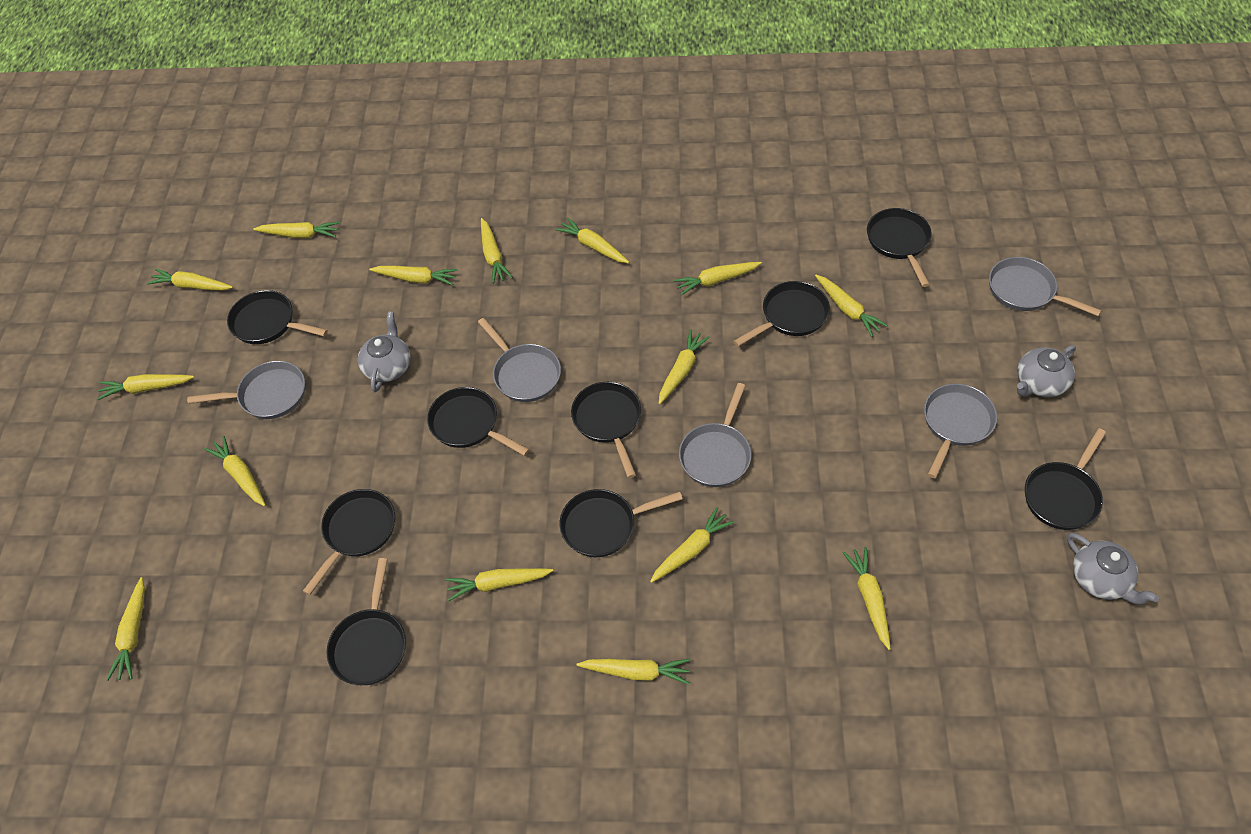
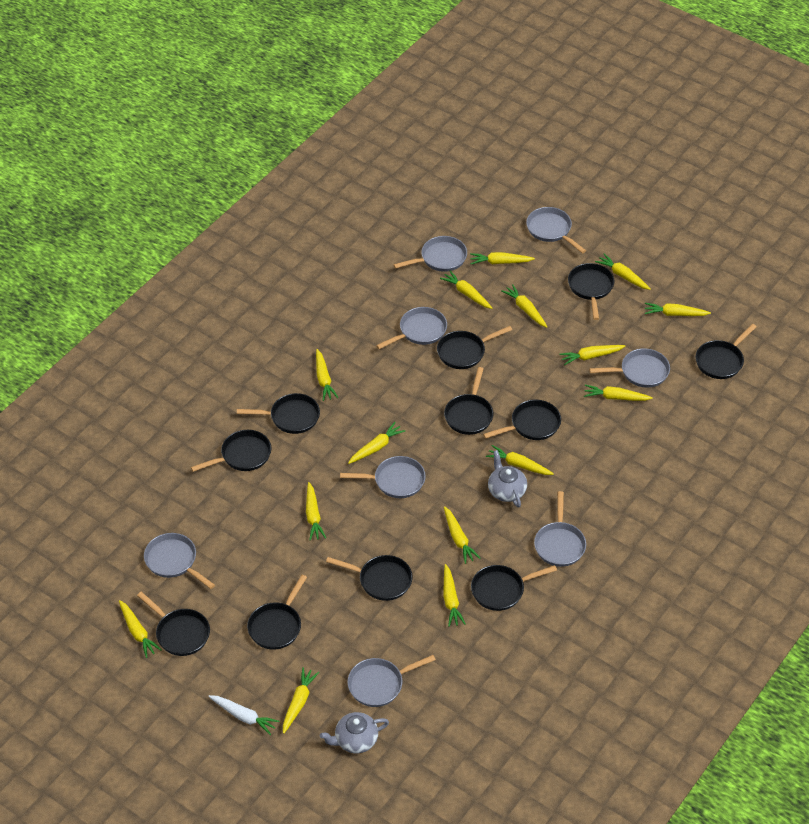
black pan: 9 -> 11
grey pan: 5 -> 8
grey teapot: 3 -> 2
white carrot: 0 -> 1

